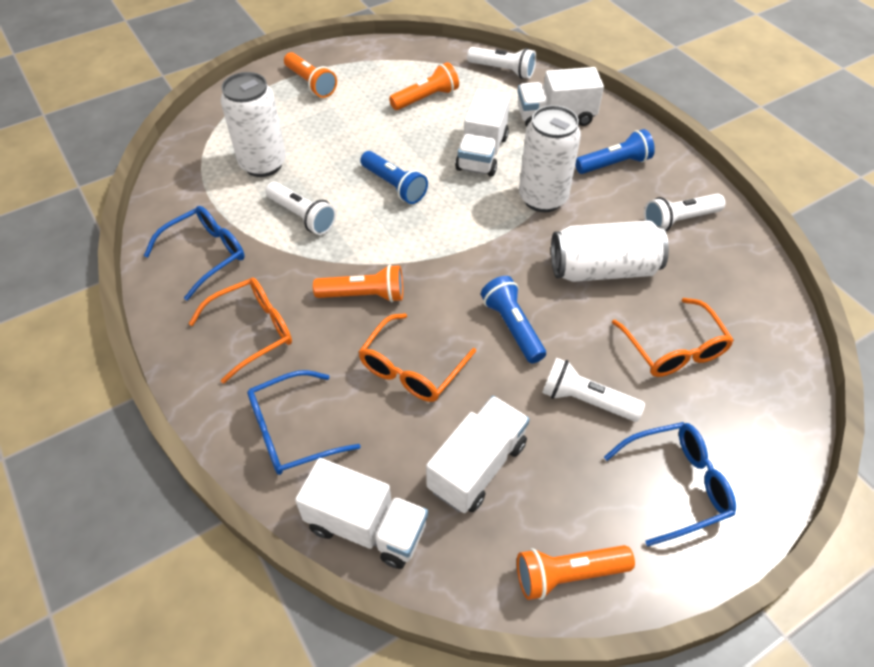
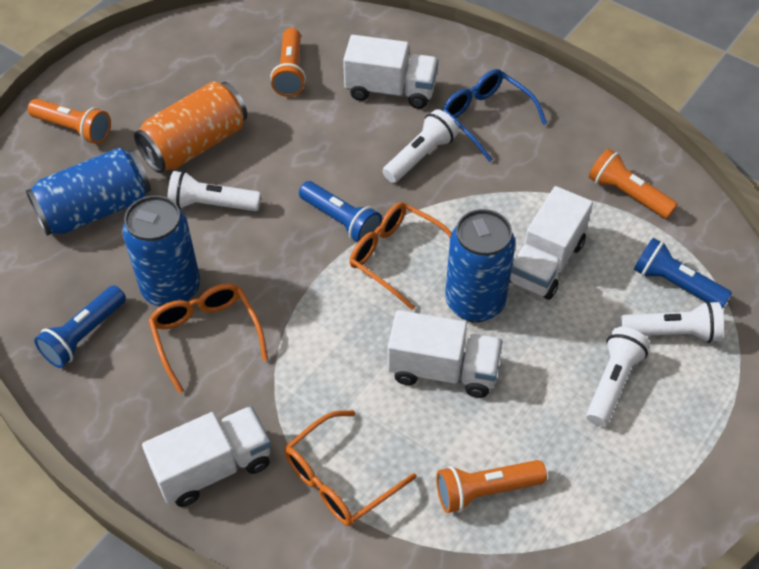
blue can: 0 -> 3
blue glasses: 3 -> 1
orange can: 0 -> 1
white can: 3 -> 0

